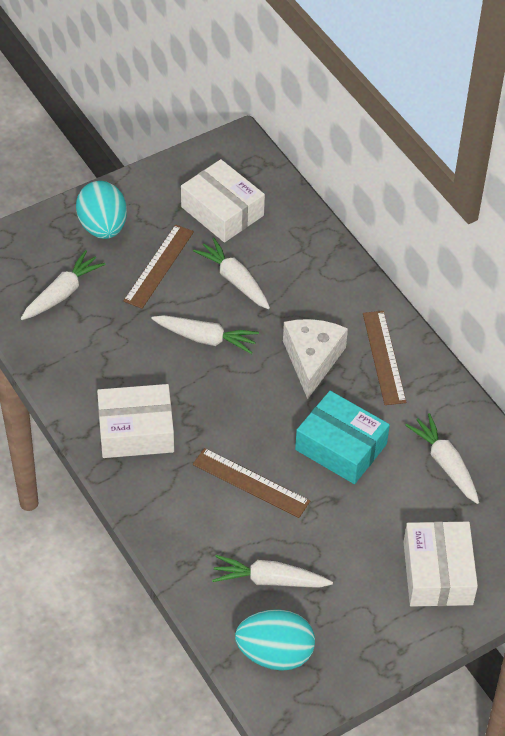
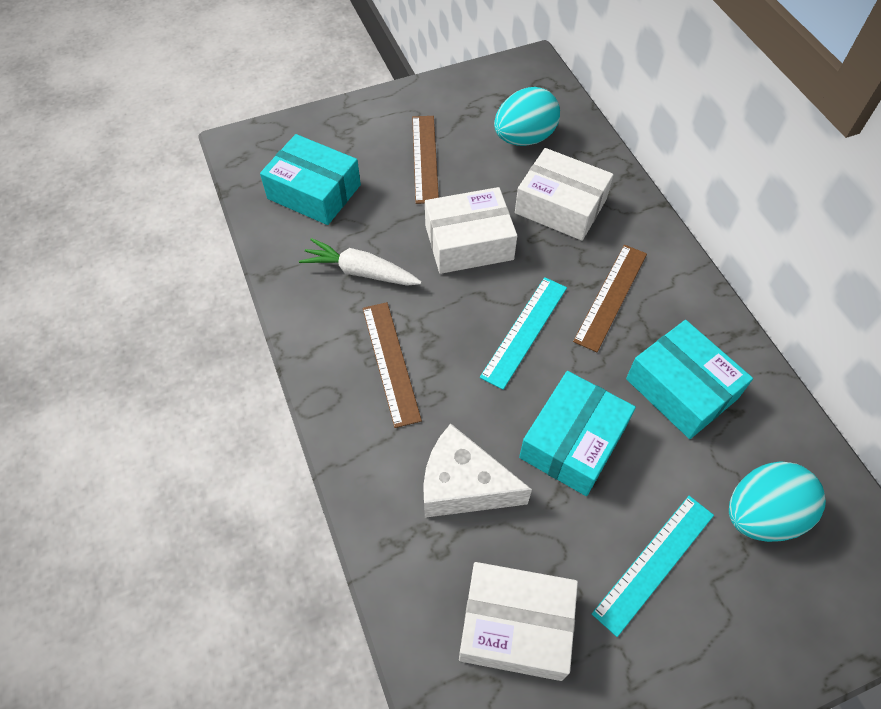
turquoise box: 1 -> 3
turquoise ruler: 0 -> 2
white carrot: 5 -> 1

